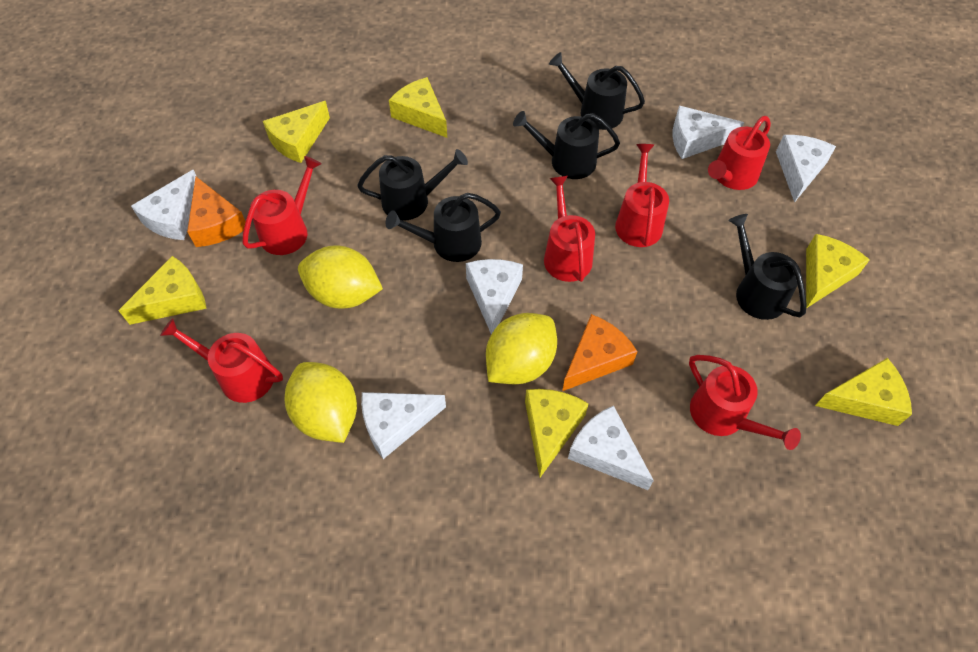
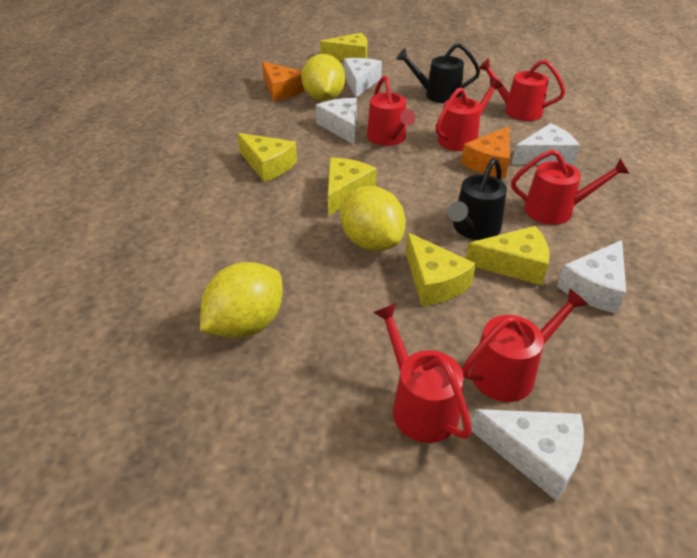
black watering can: 5 -> 2
white cheese: 6 -> 5
yellow cheese: 6 -> 5

